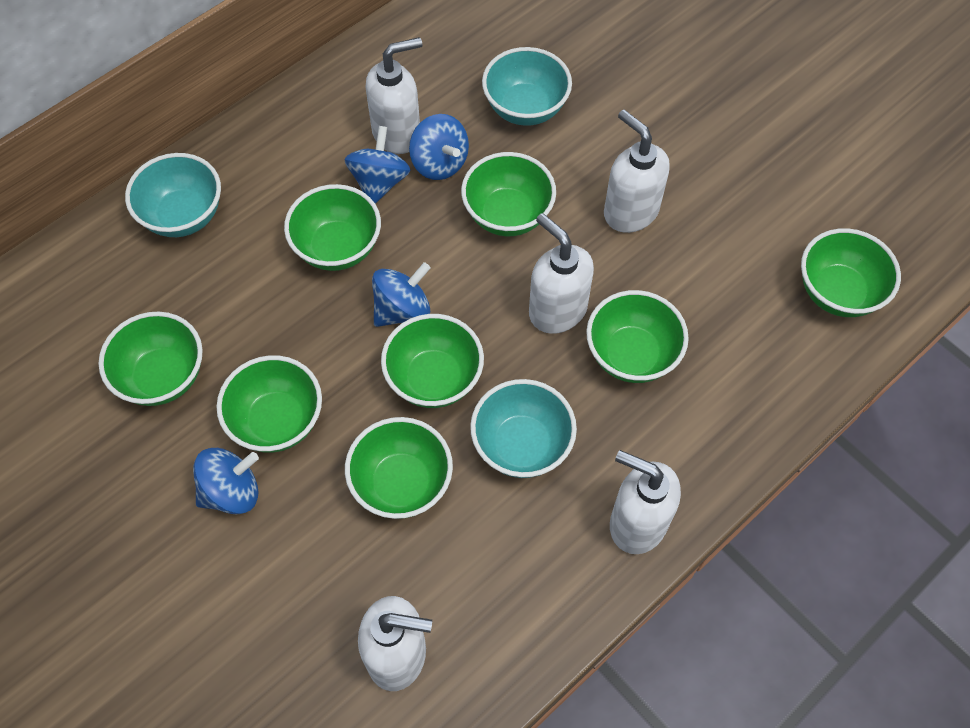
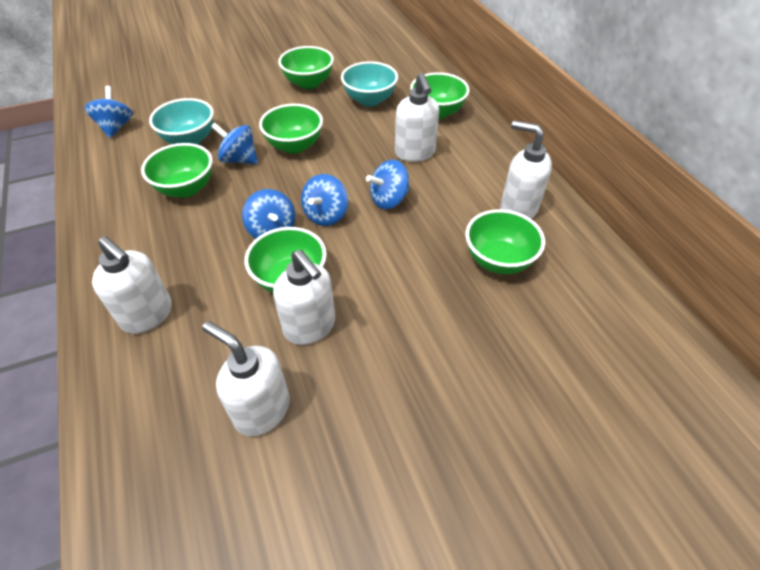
blue spinning top: 4 -> 5
green bowl: 8 -> 6
turquoise bowl: 3 -> 2

